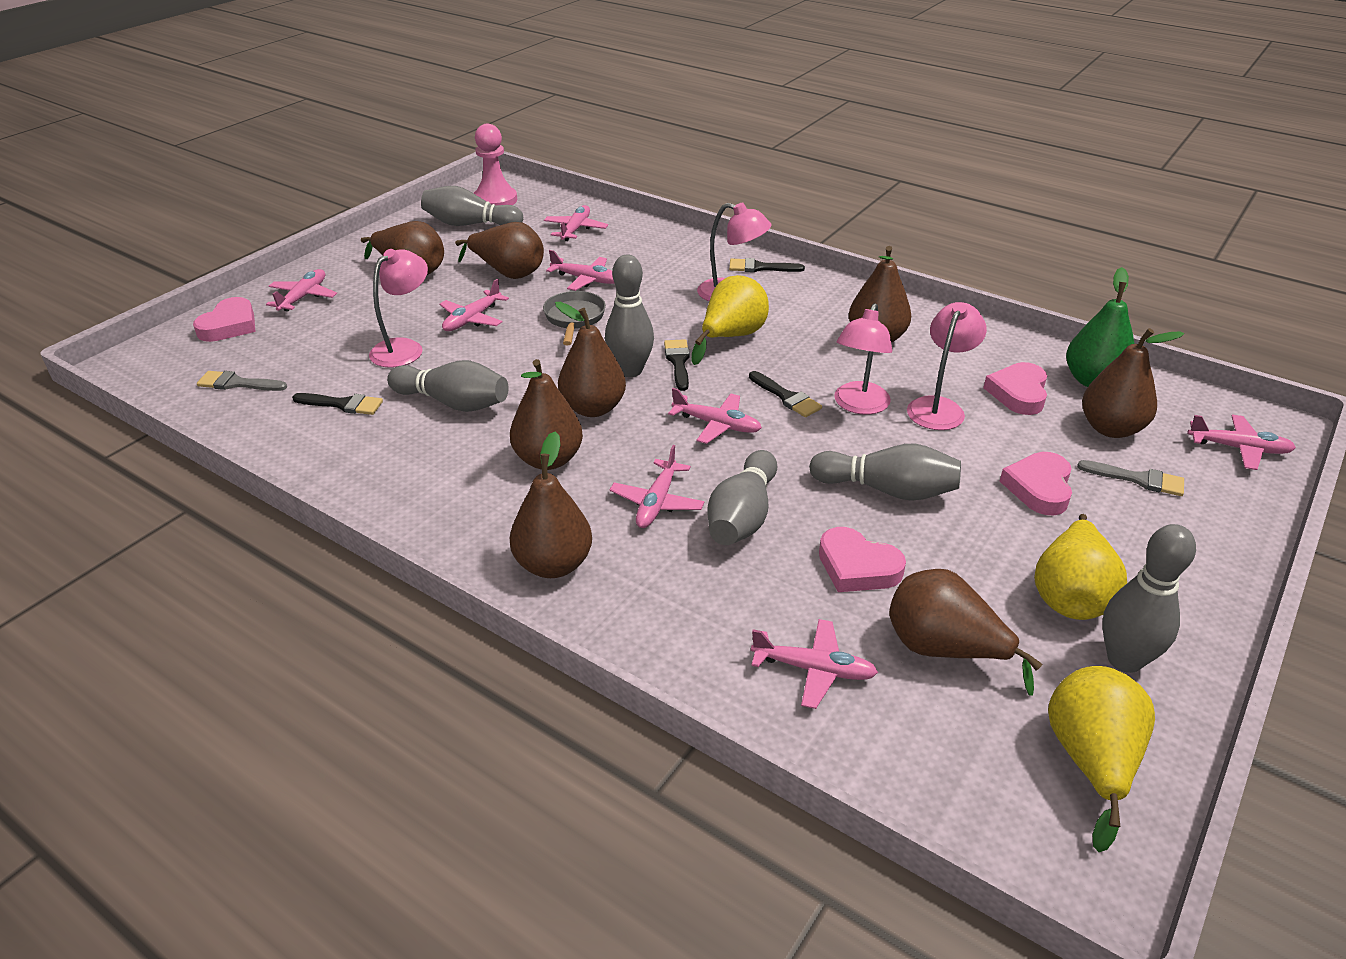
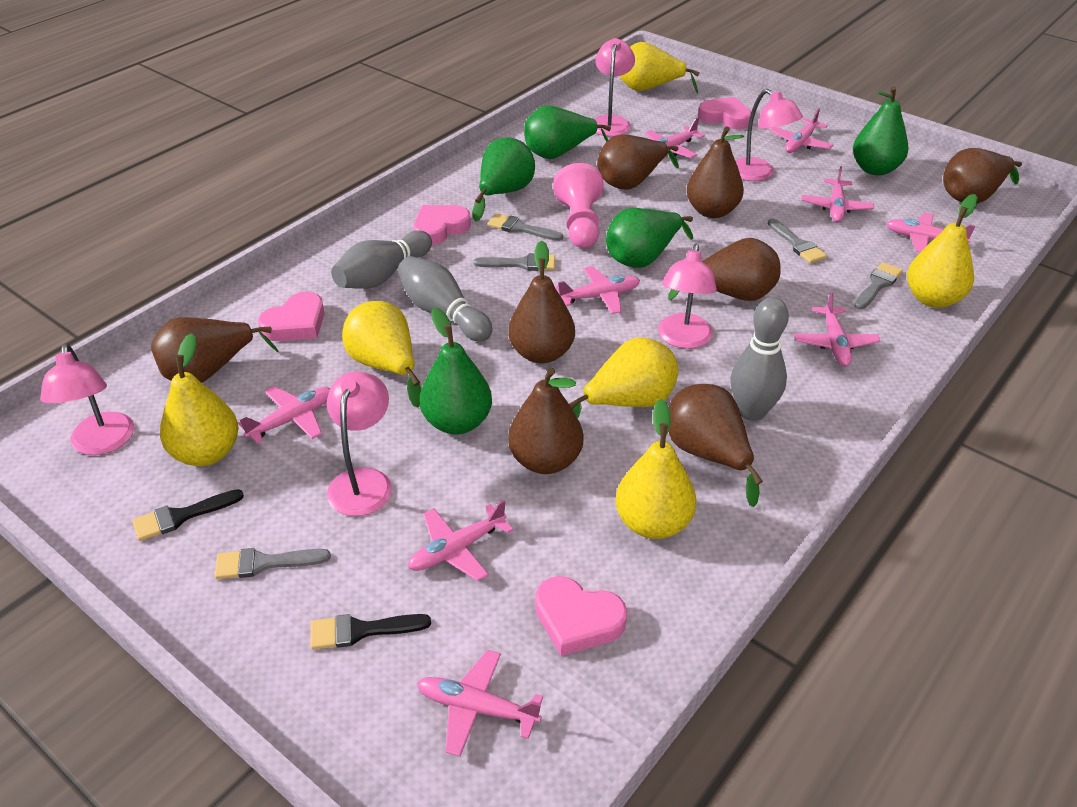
black brush: 4 -> 2
green pear: 1 -> 5
grey bowling pin: 6 -> 3
grey brush: 2 -> 5
grey pan: 1 -> 0
pink lamp: 4 -> 5
pink plane: 8 -> 9
yellow pear: 3 -> 6

